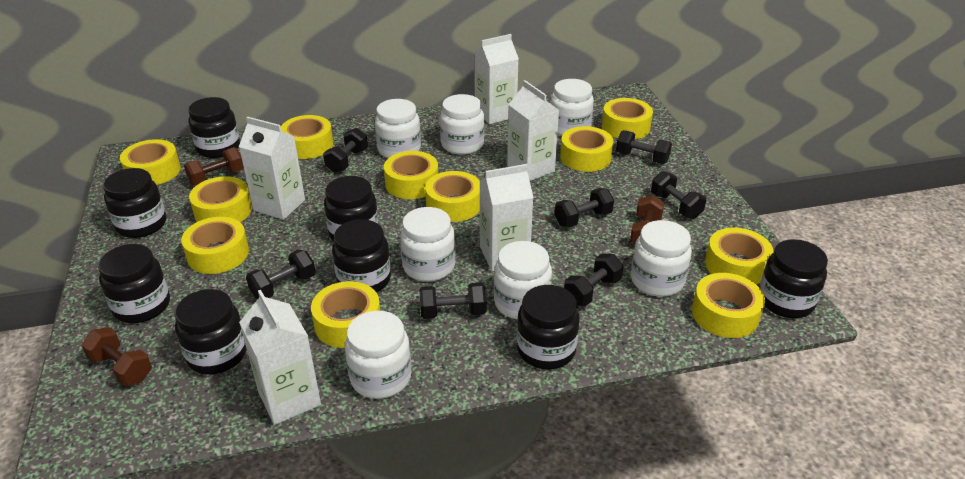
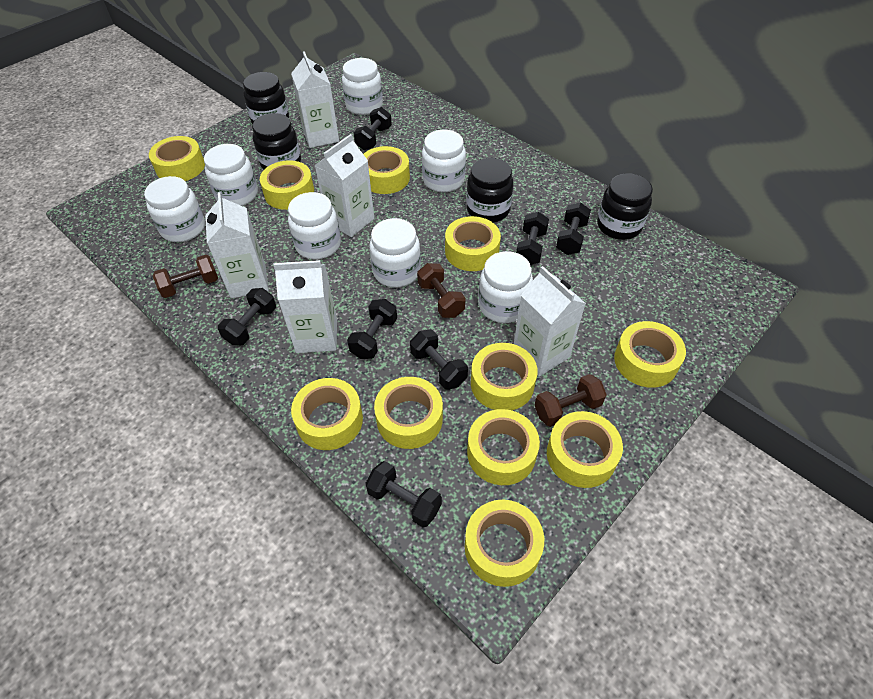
black jar: 8 -> 4

